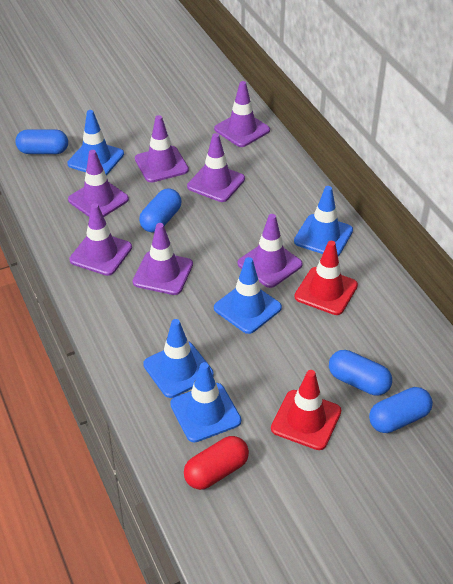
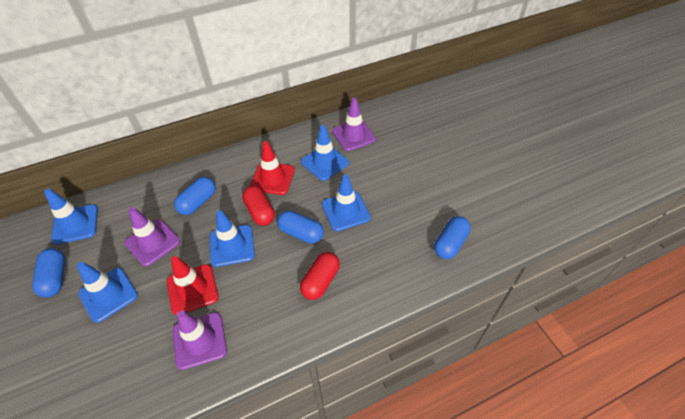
purple traffic cone: 7 -> 3
red capsule: 1 -> 2

